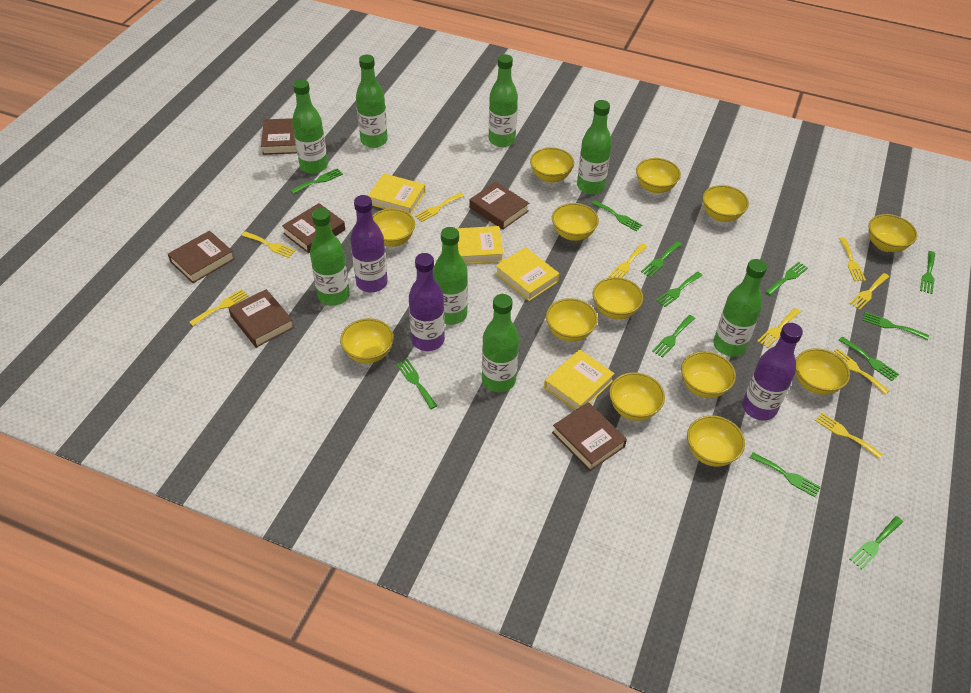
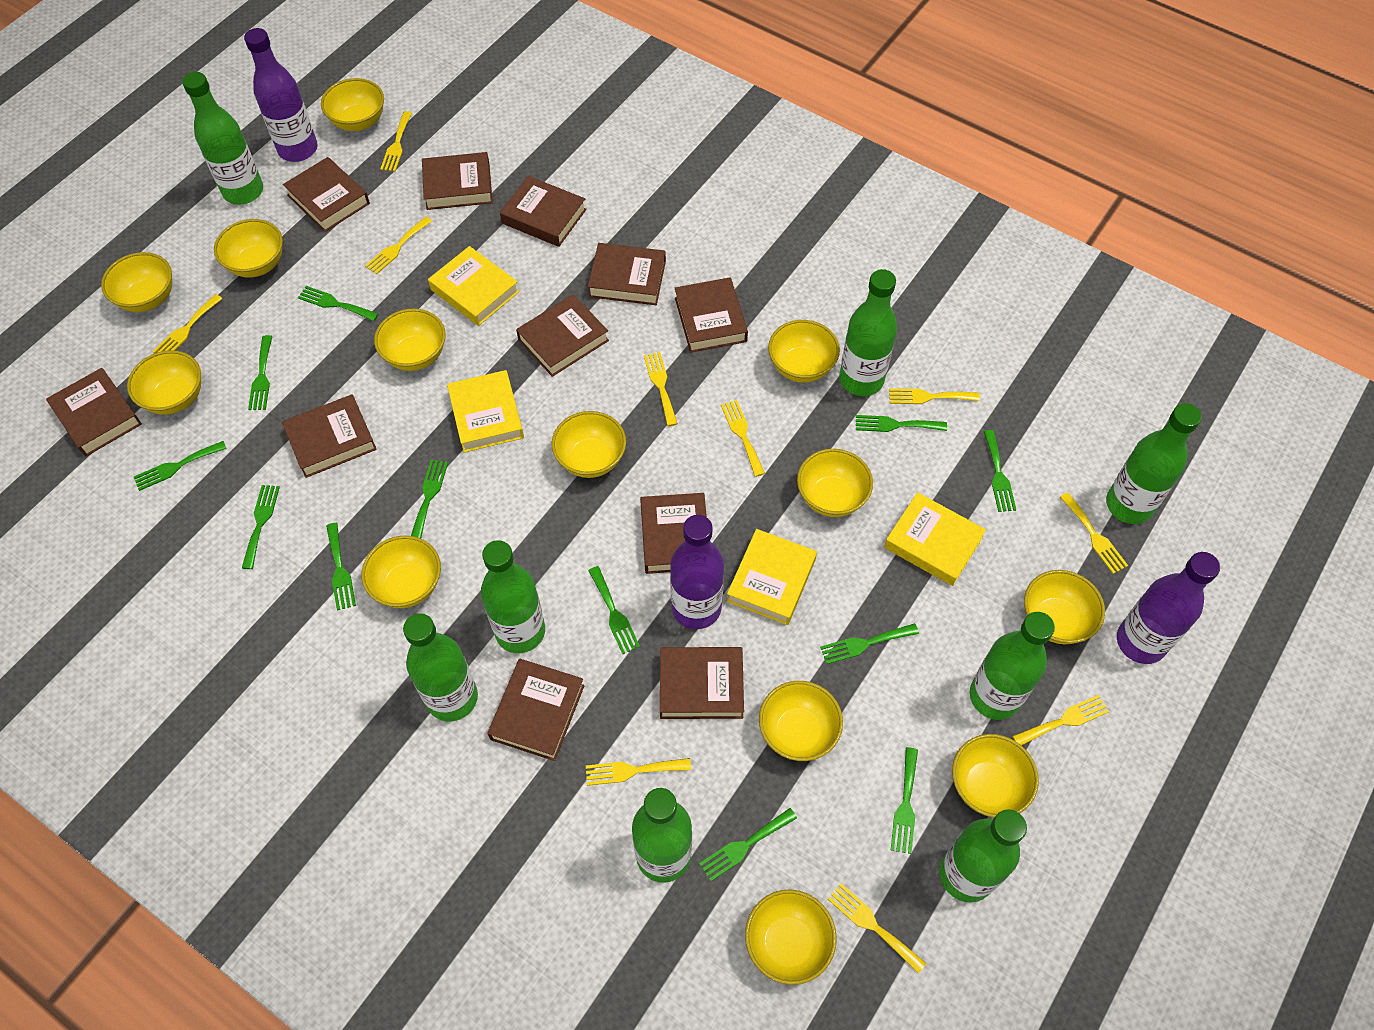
brown book: 6 -> 11
yellow fork: 9 -> 10

